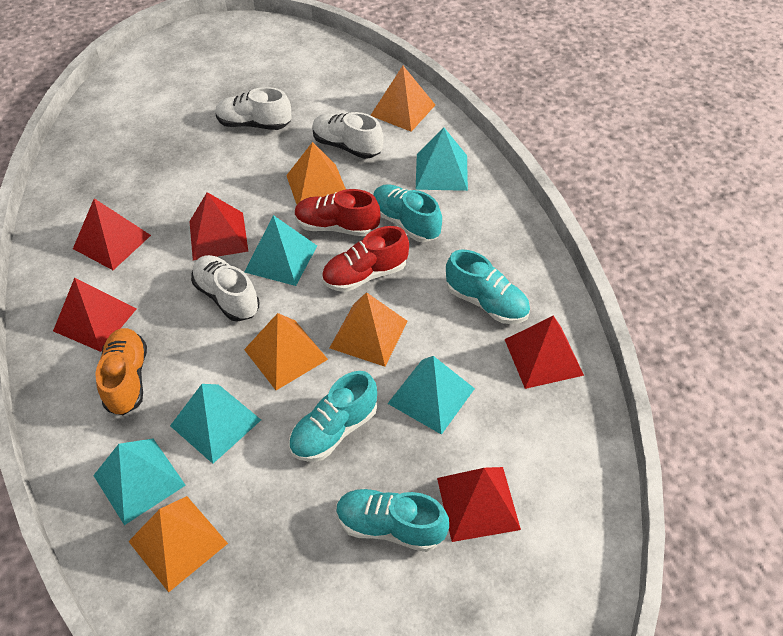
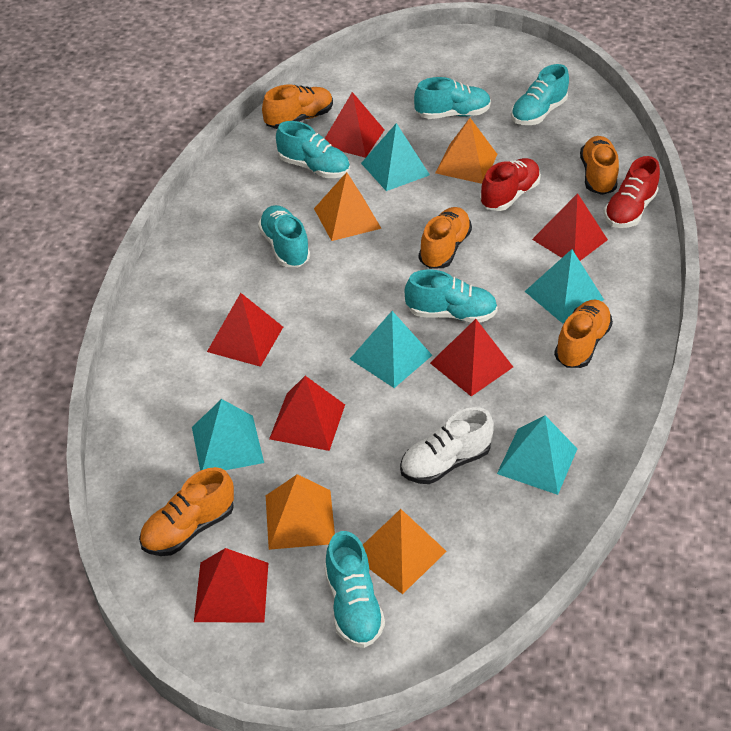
orange pyramid: 5 -> 4
orange shoe: 1 -> 5
red pyramid: 5 -> 6
turquoise shoe: 4 -> 6
white shoe: 3 -> 1

